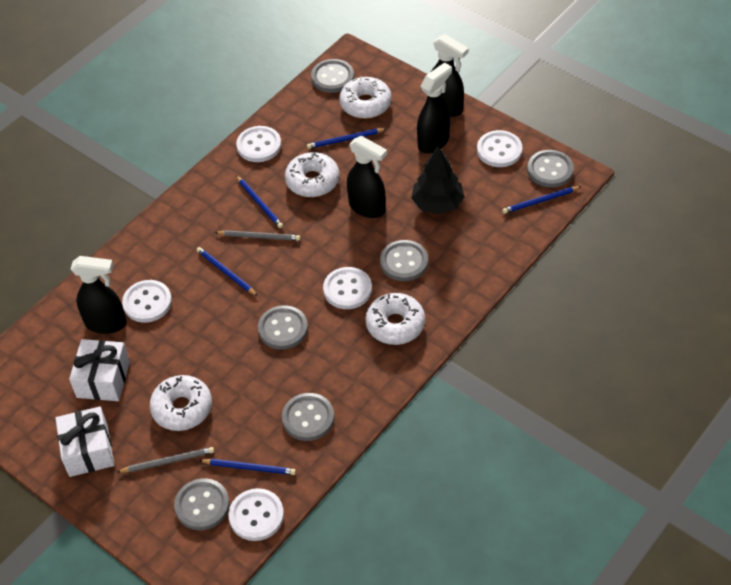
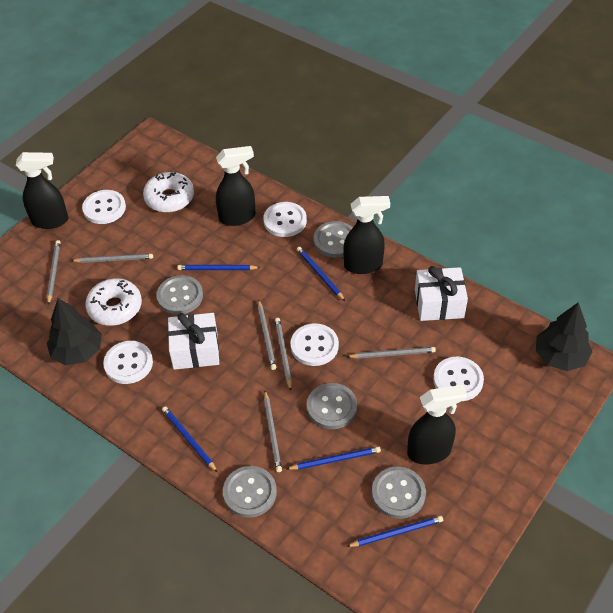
black tree: 1 -> 2
grey button: 6 -> 5
grey pencil: 2 -> 6
white donut: 4 -> 2

